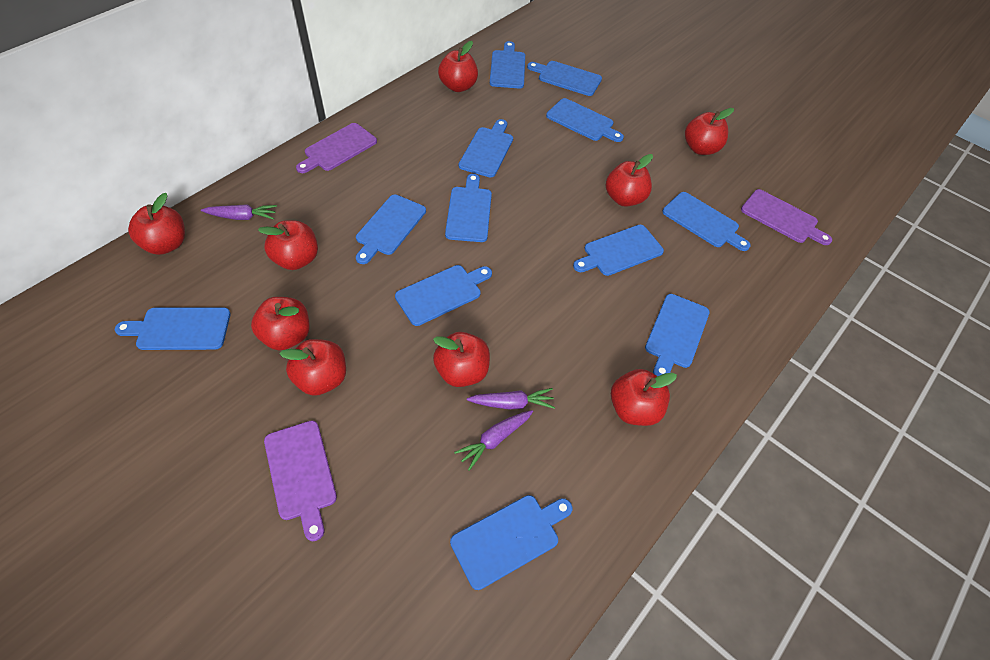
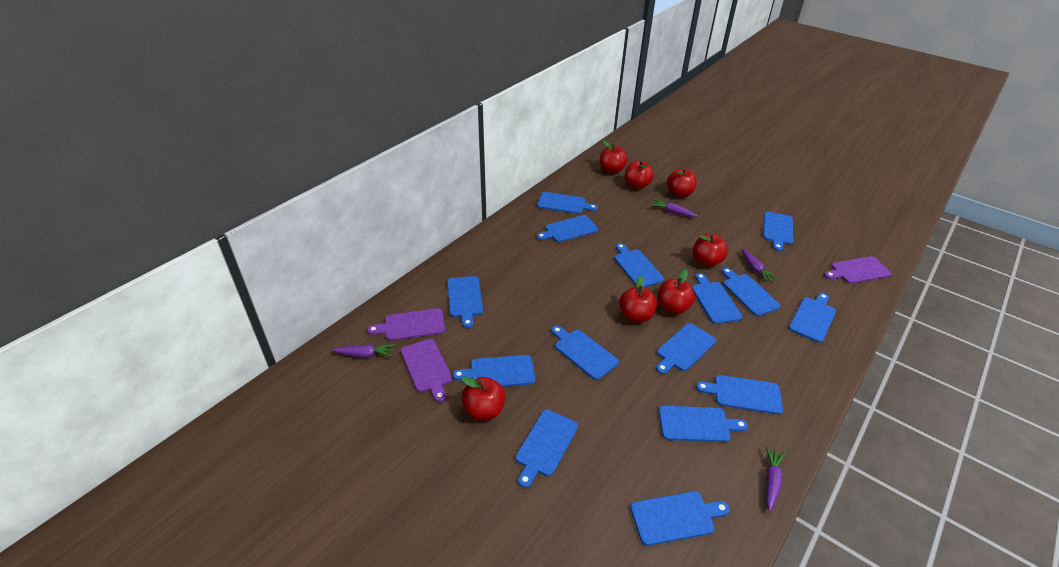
blue cutting board: 12 -> 15
purple carrot: 3 -> 4
red apple: 9 -> 7

